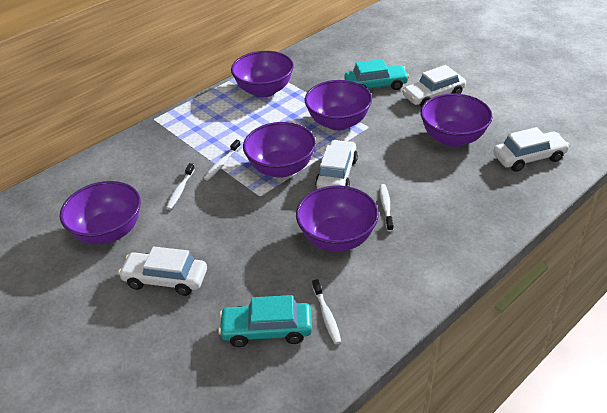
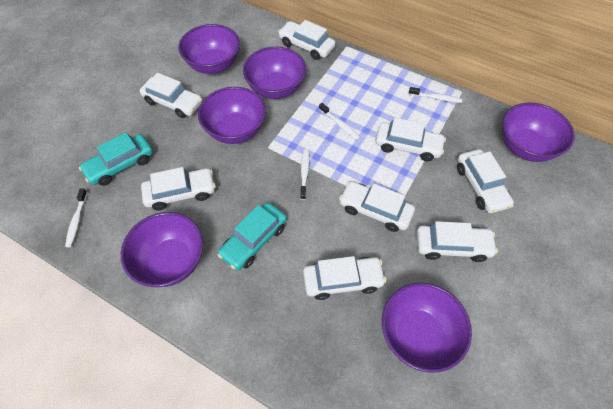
white car: 4 -> 8

